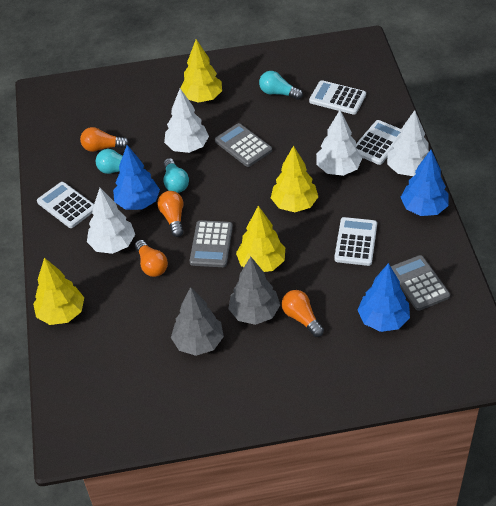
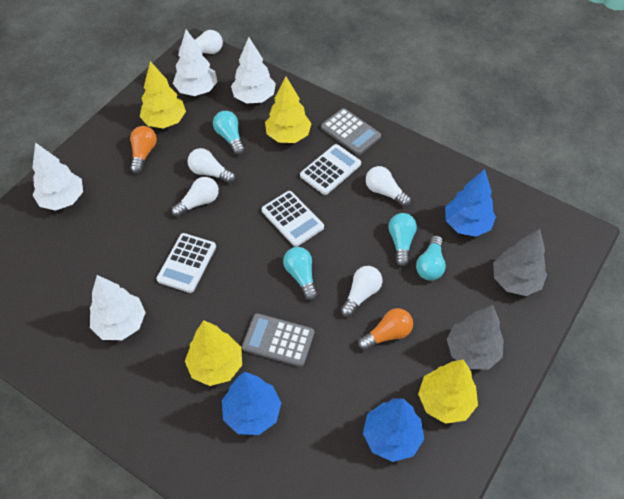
grey calculator: 3 -> 2
orange light bulb: 4 -> 2
turquoise light bulb: 3 -> 4
white calculator: 4 -> 3
white light bulb: 0 -> 5

